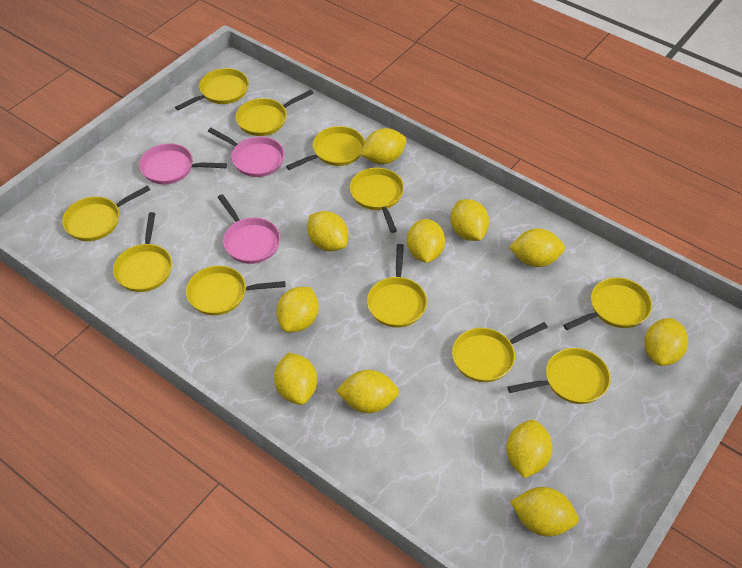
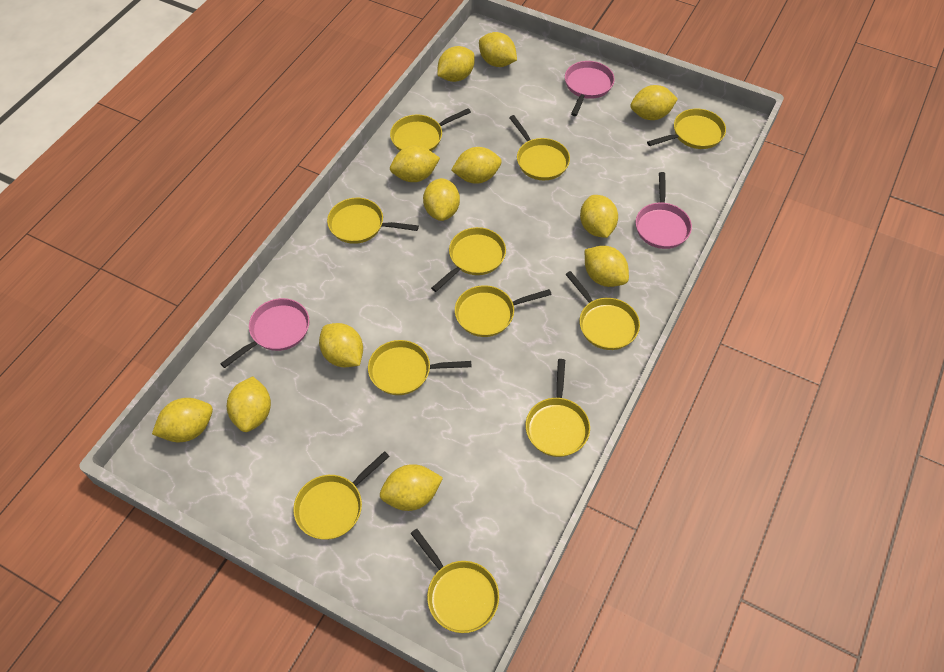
yellow lemon: 11 -> 12

